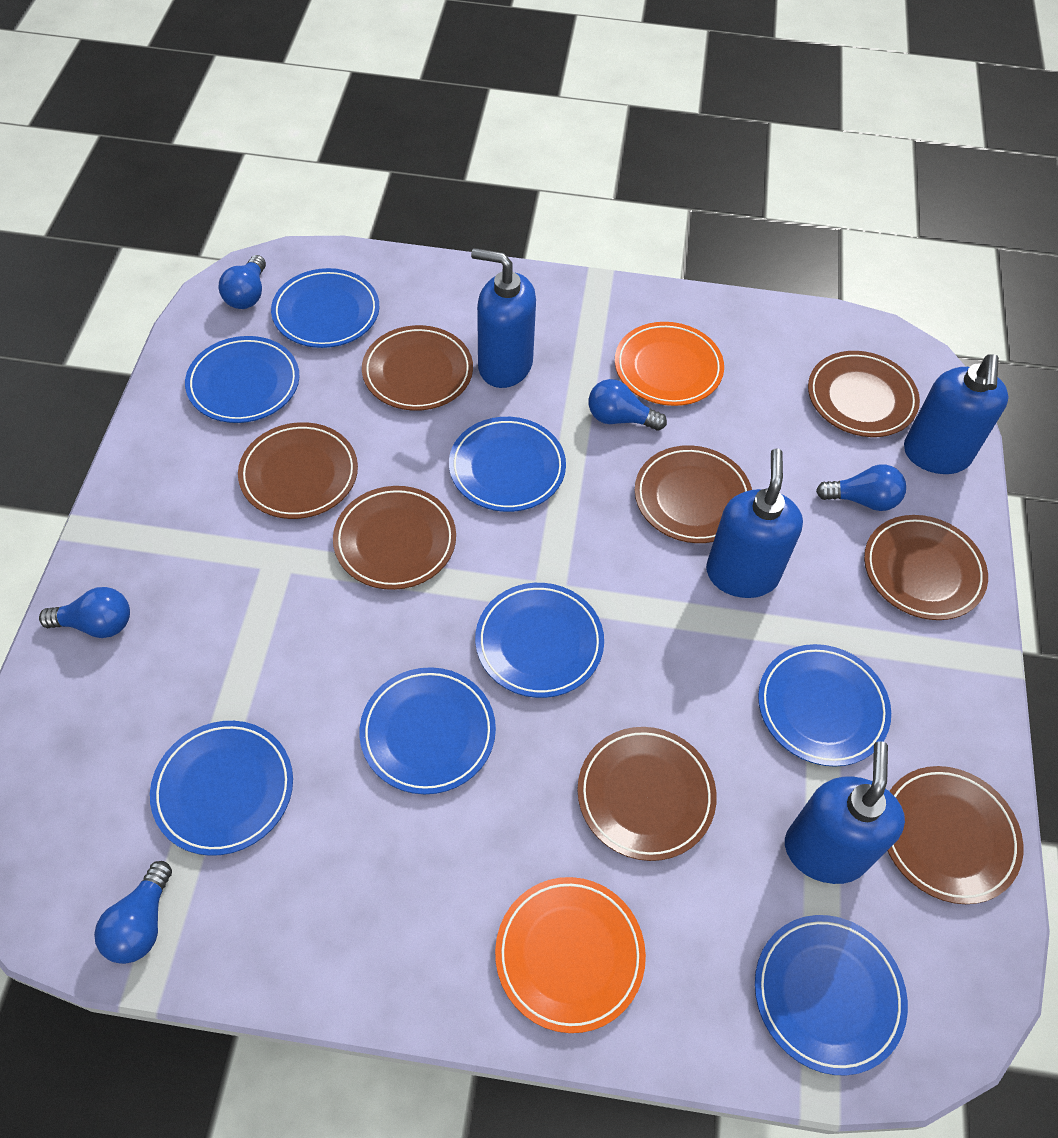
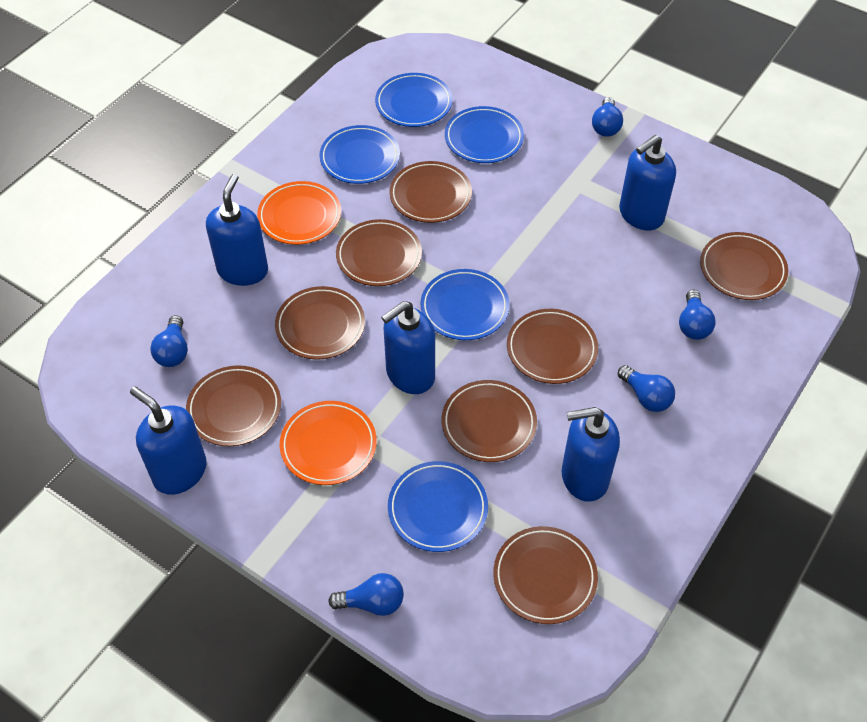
blue plate: 8 -> 5
blue soap dispenser: 4 -> 5

